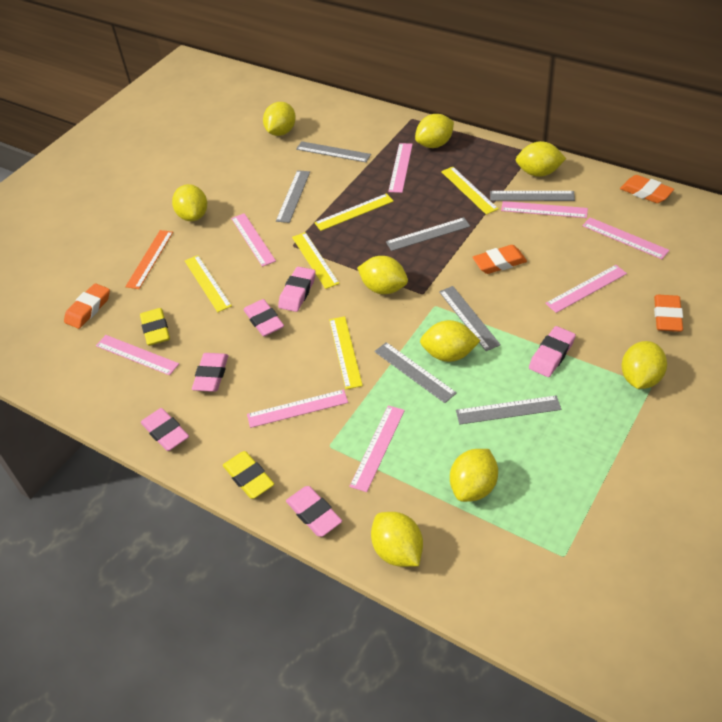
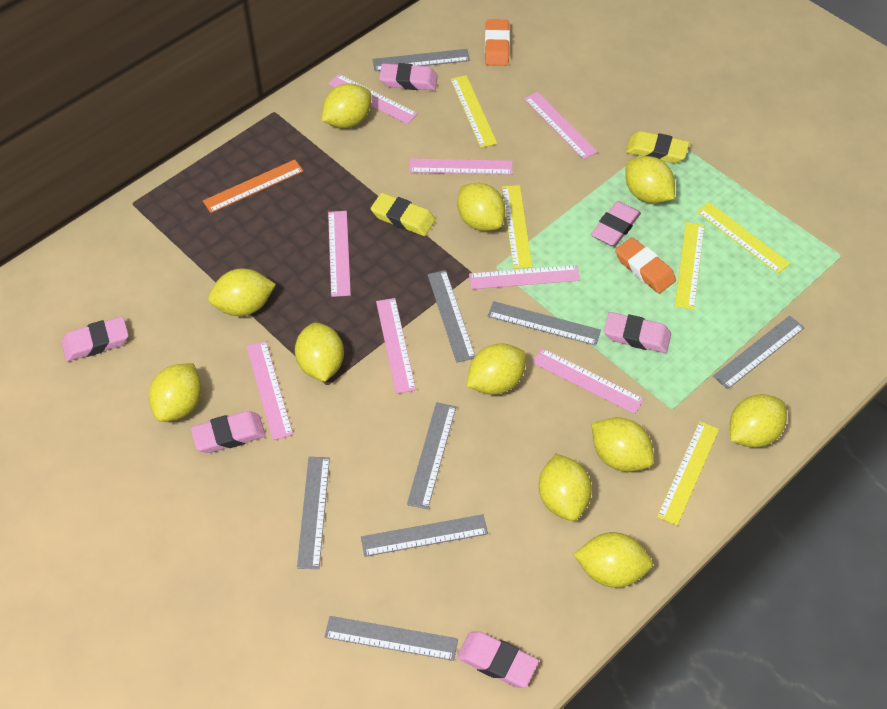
grey ruler: 7 -> 8
orange eraser: 4 -> 2
yellow lemon: 9 -> 11

